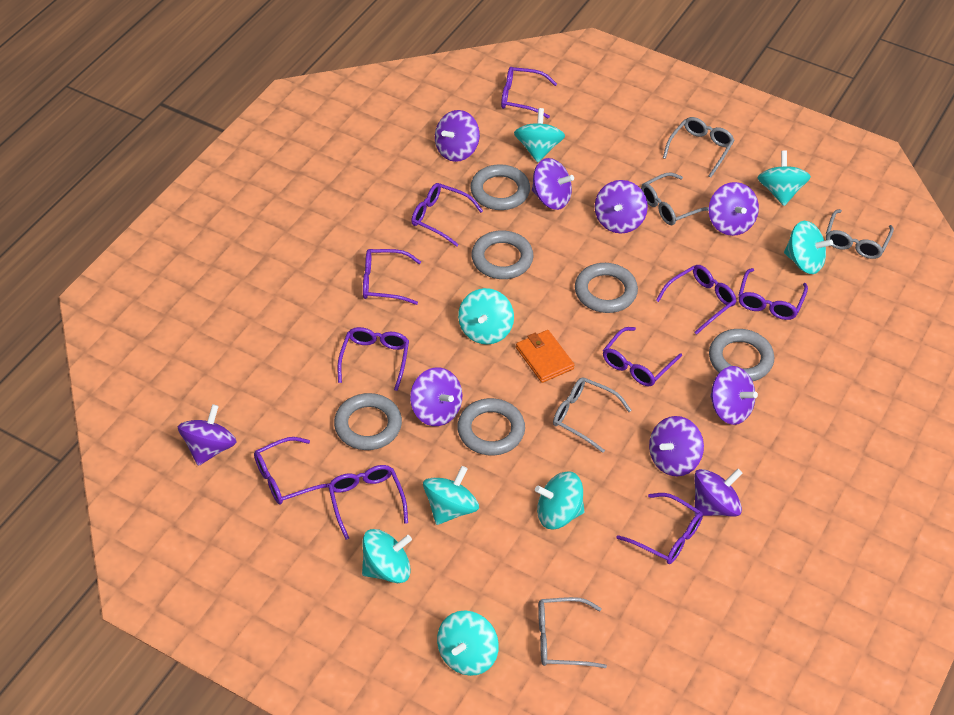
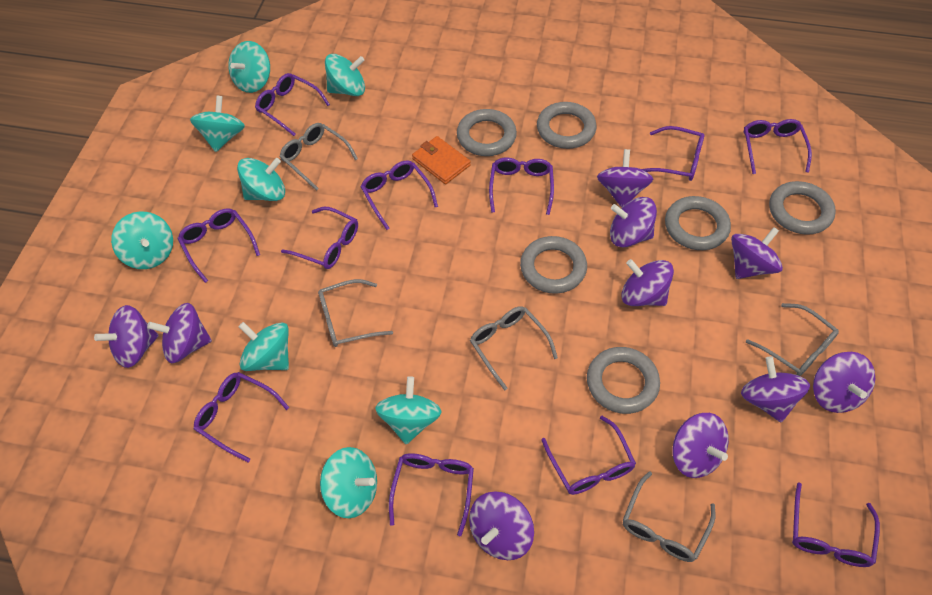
purple glasses: 10 -> 11
purple spinning top: 9 -> 10

